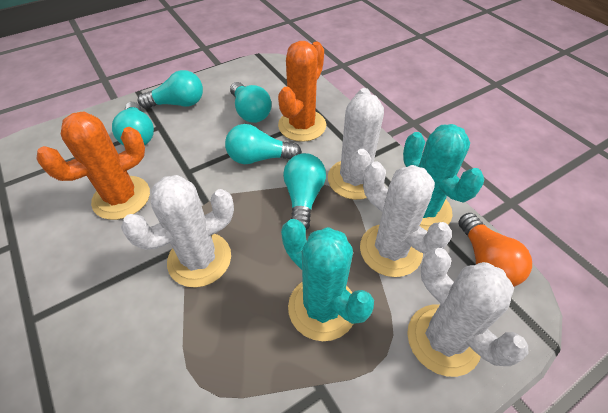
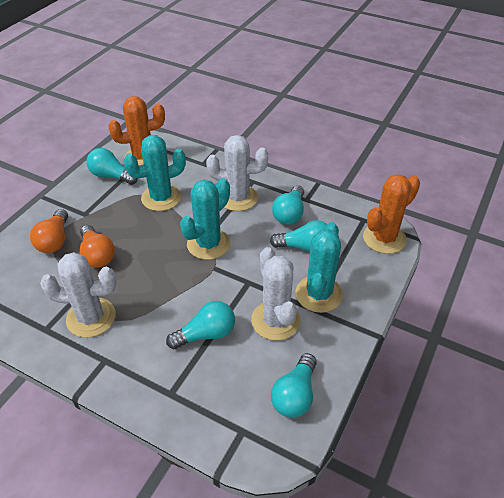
orange light bulb: 1 -> 2
turquoise cactus: 2 -> 3
white cactus: 4 -> 3

